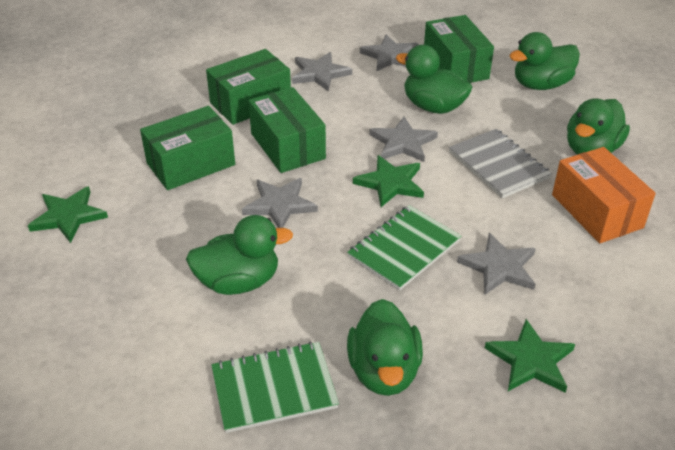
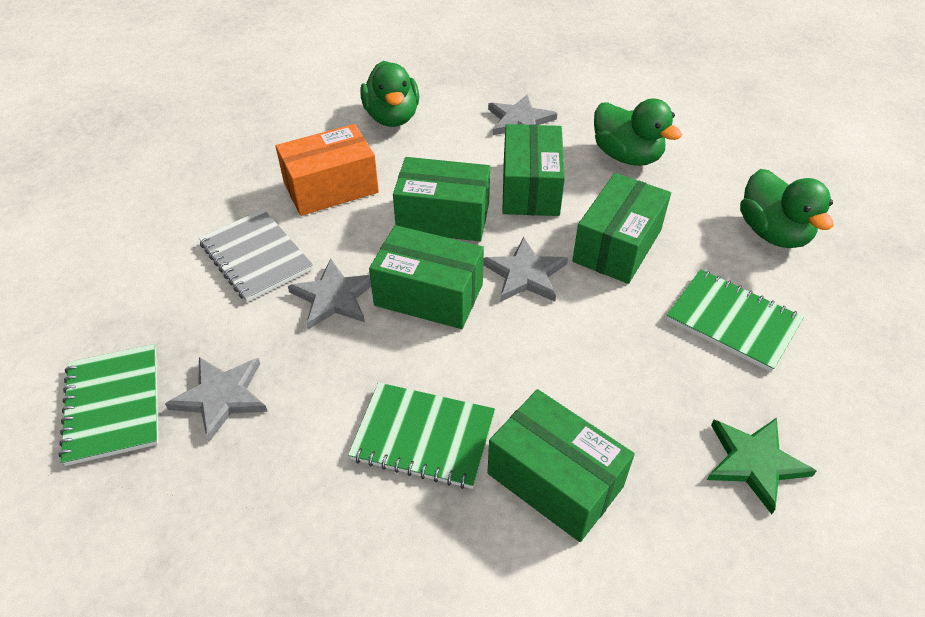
green box: 4 -> 5
green duck: 5 -> 3
green notebook: 2 -> 3
green star: 3 -> 1
grey star: 5 -> 4

